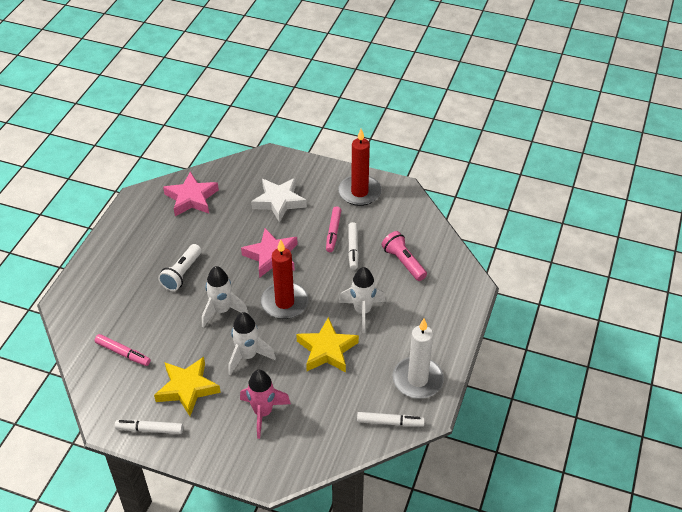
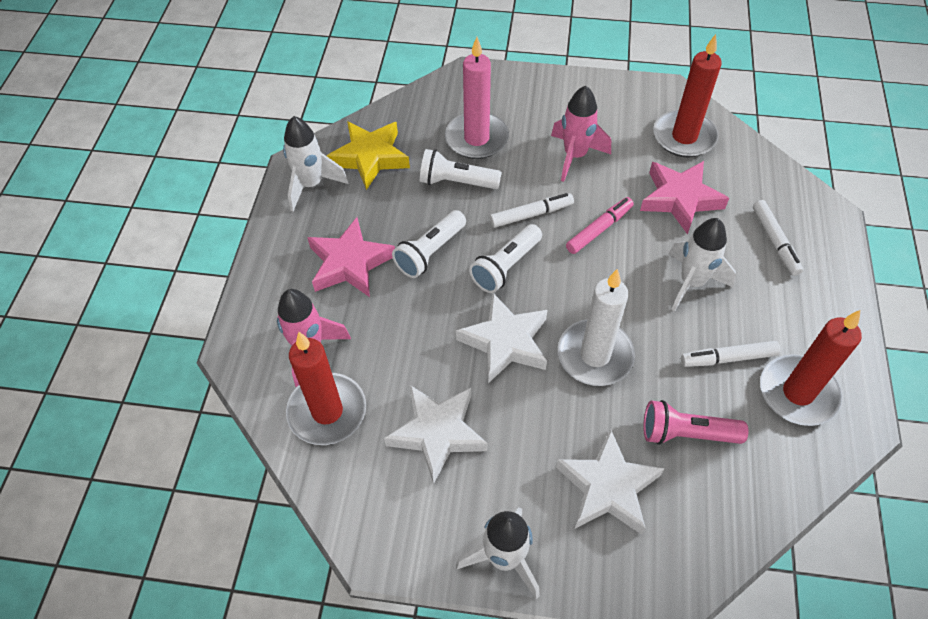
pink candle: 0 -> 1
pink marker: 2 -> 1
pink rocket: 1 -> 2
red candle: 2 -> 3
white flashlight: 1 -> 3
white star: 1 -> 3
yellow star: 2 -> 1

